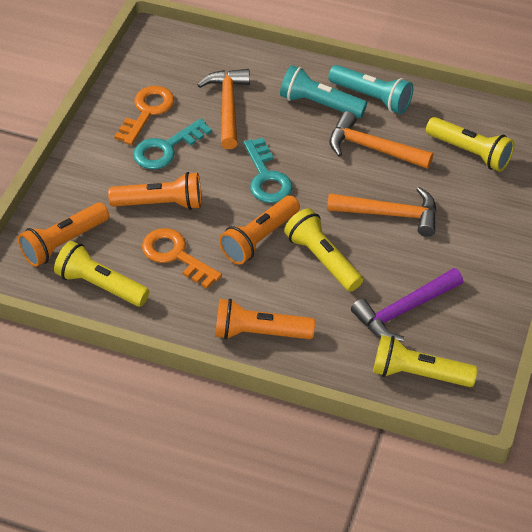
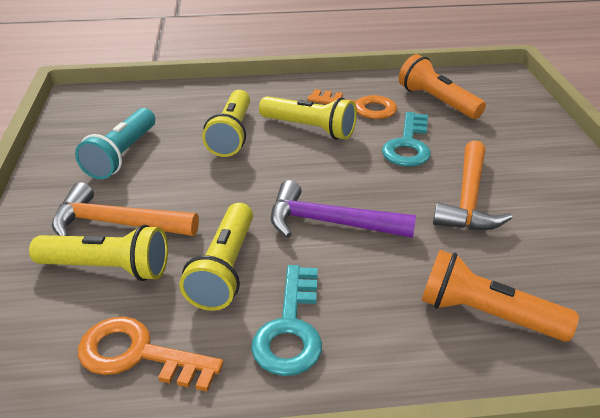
orange flashlight: 4 -> 2
orange hammer: 3 -> 2
turquoise flashlight: 2 -> 1

